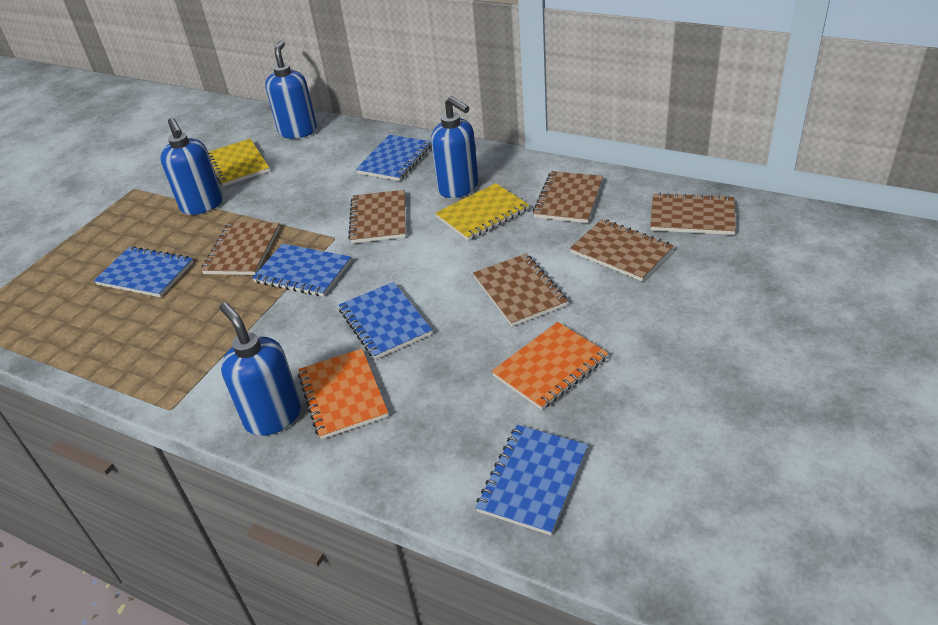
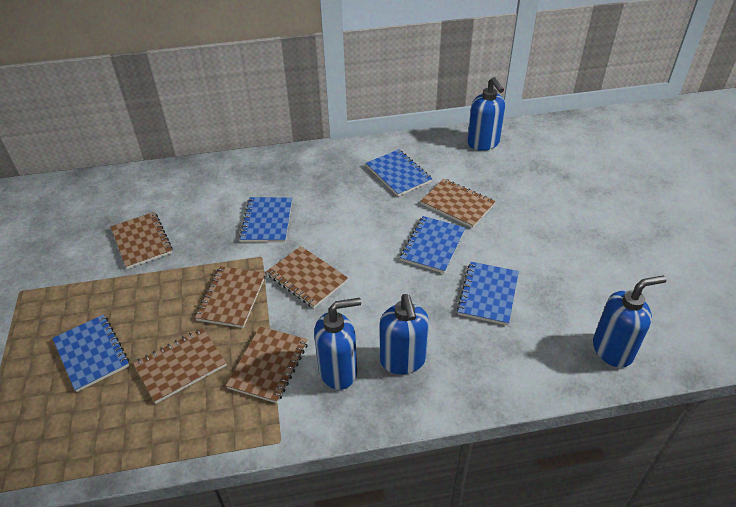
orange notebook: 2 -> 0
yellow notebook: 2 -> 0

